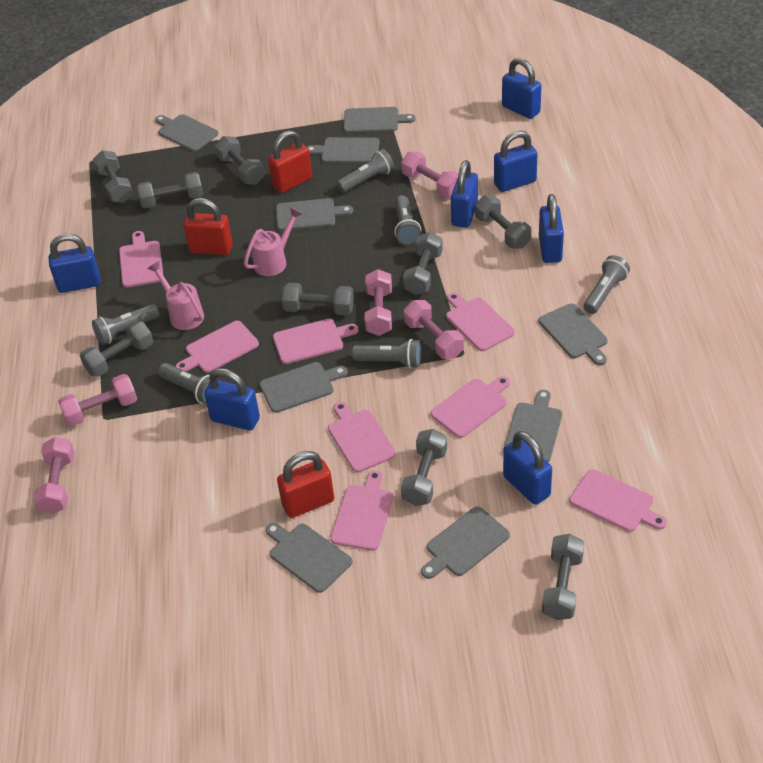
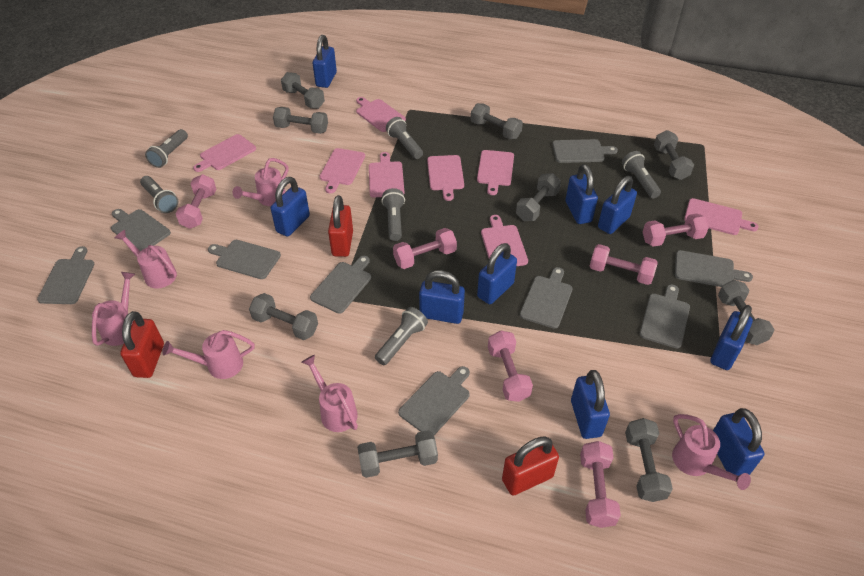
blue padlock: 7 -> 9
pink dumbbell: 5 -> 6
pink watering can: 2 -> 6

